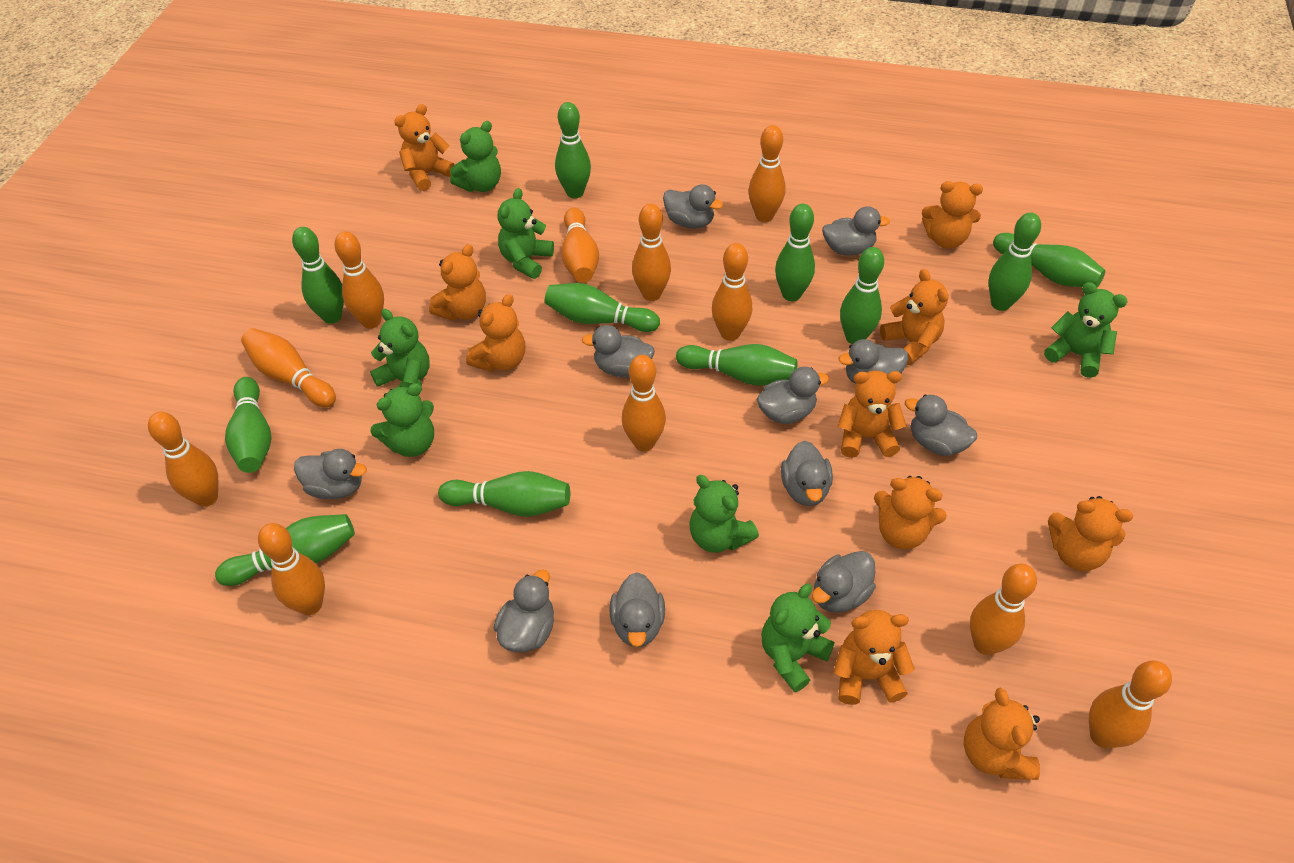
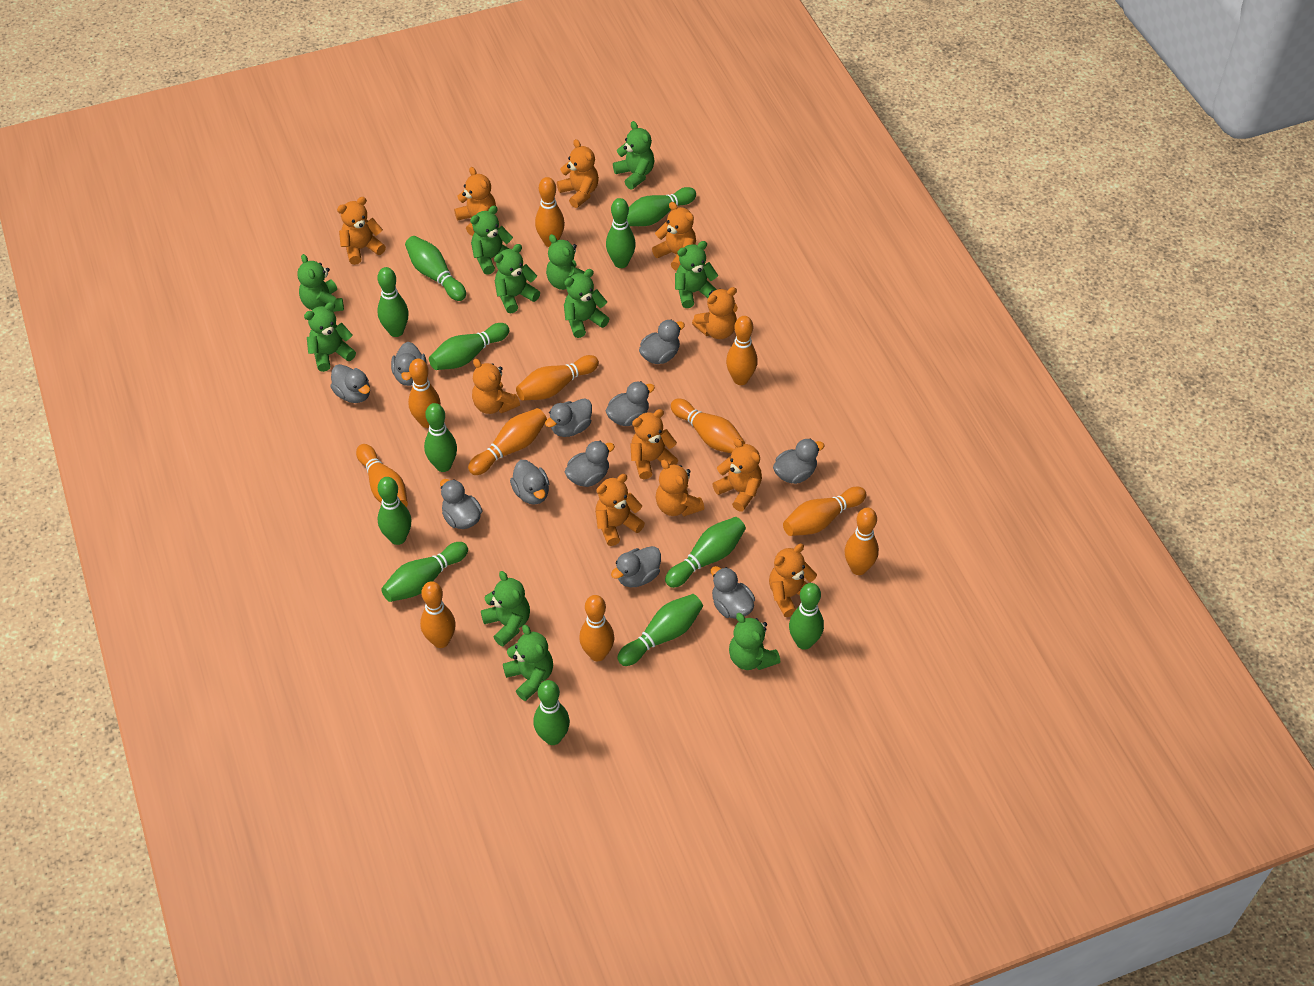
green bowling pin: 11 -> 12
green teddy bear: 7 -> 11
orange teddy bear: 10 -> 11

